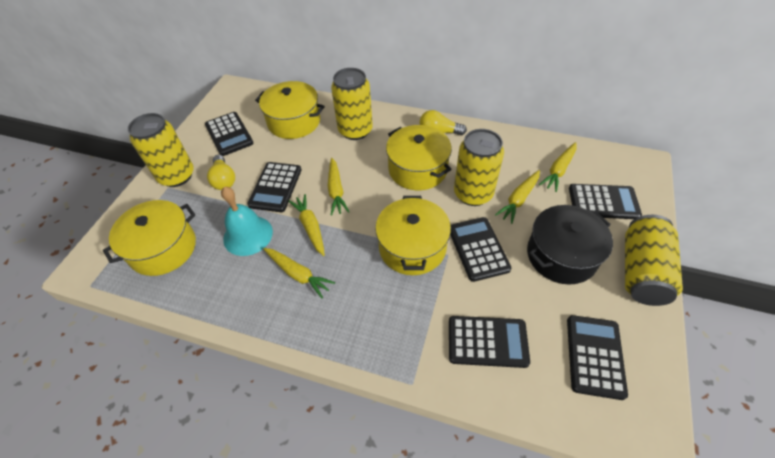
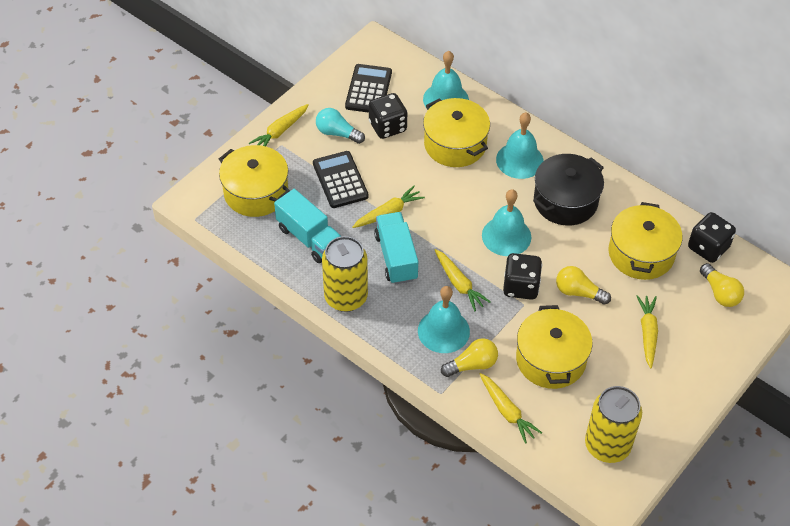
black calculator: 6 -> 2
black dice: 0 -> 3
turquoise bell: 1 -> 4
turquoise light bulb: 0 -> 1
turquoise truck: 0 -> 2
yellow can: 4 -> 2
yellow light bulb: 2 -> 3

